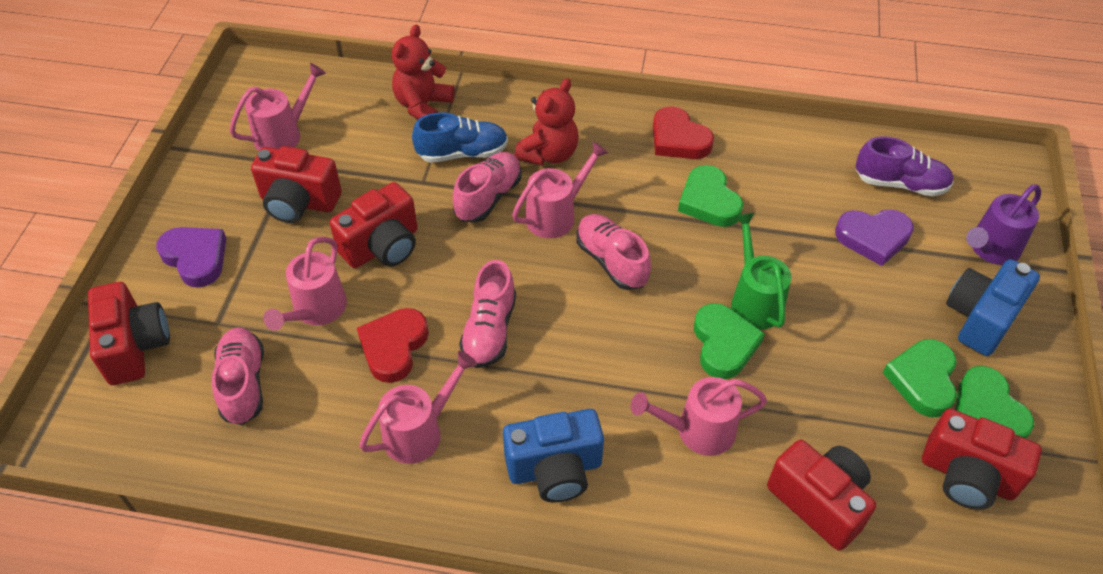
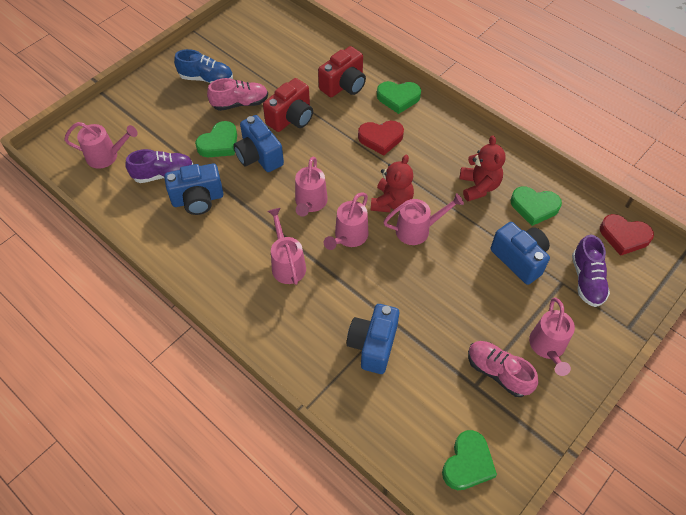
blue camera: 2 -> 4
green watering can: 1 -> 0
pink shoe: 4 -> 2
pink watering can: 5 -> 6
purple heart: 2 -> 0
purple shoe: 1 -> 2
purple watering can: 1 -> 0
red camera: 5 -> 2

